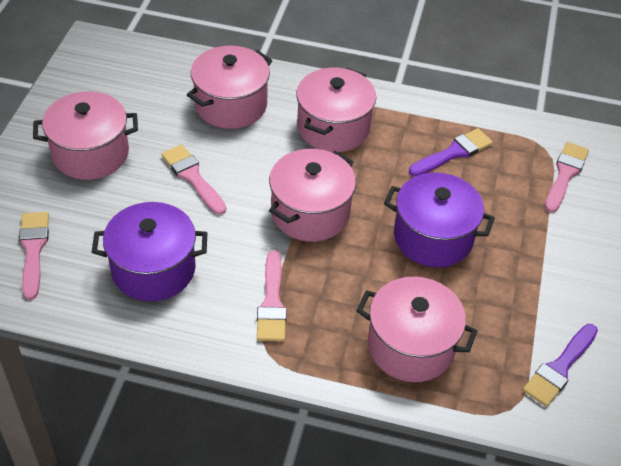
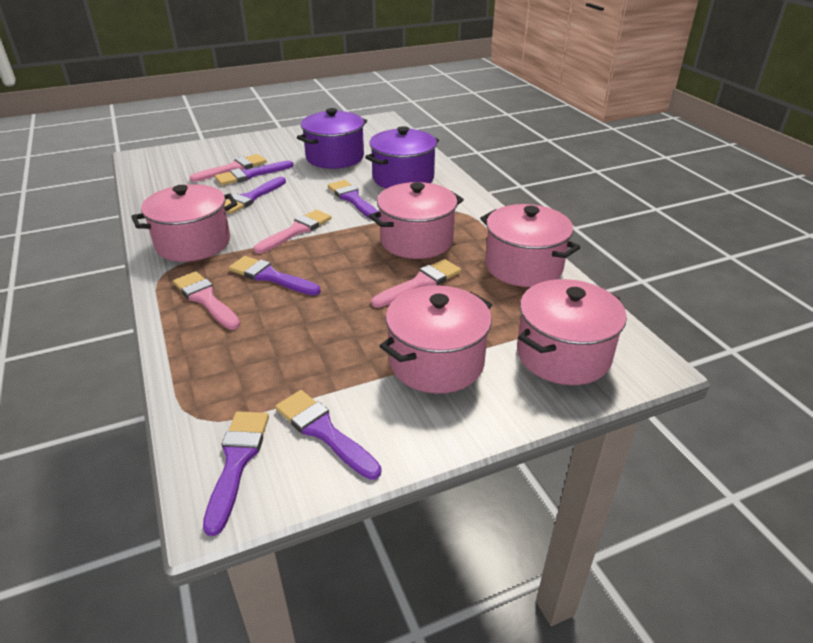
purple brush: 2 -> 6

